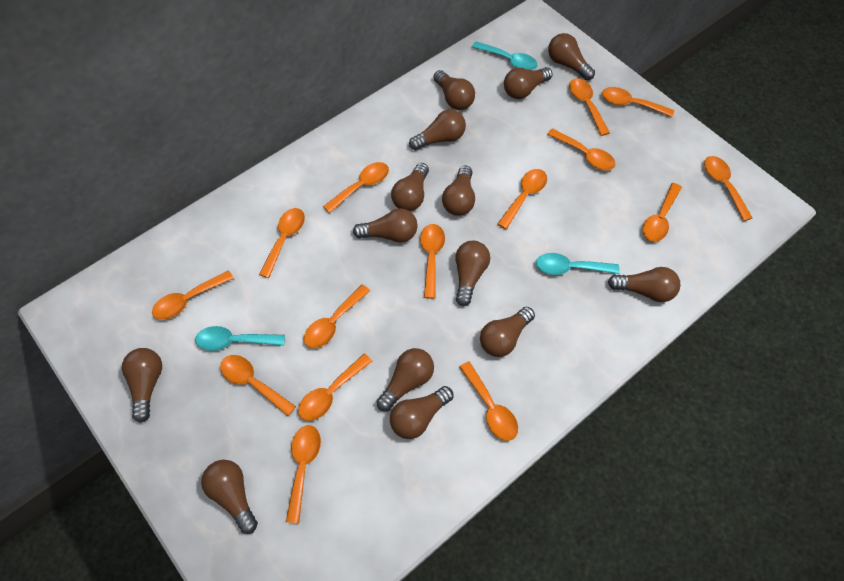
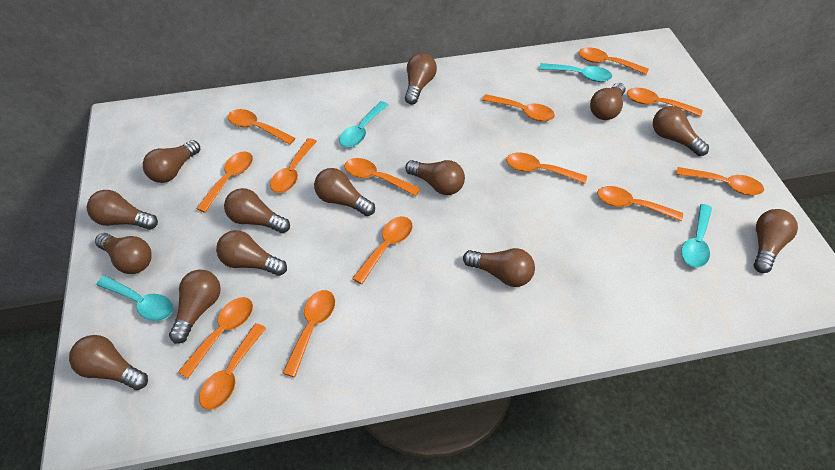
orange spoon: 15 -> 14
turquoise spoon: 3 -> 4

